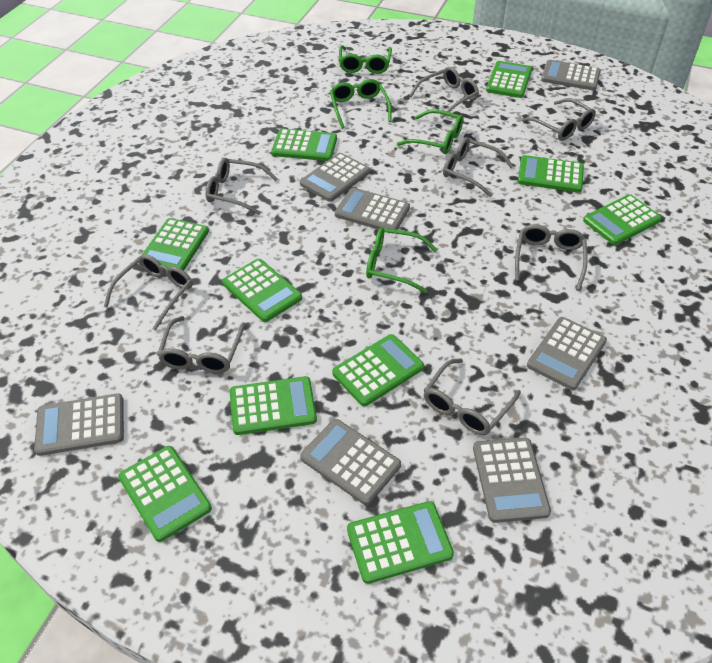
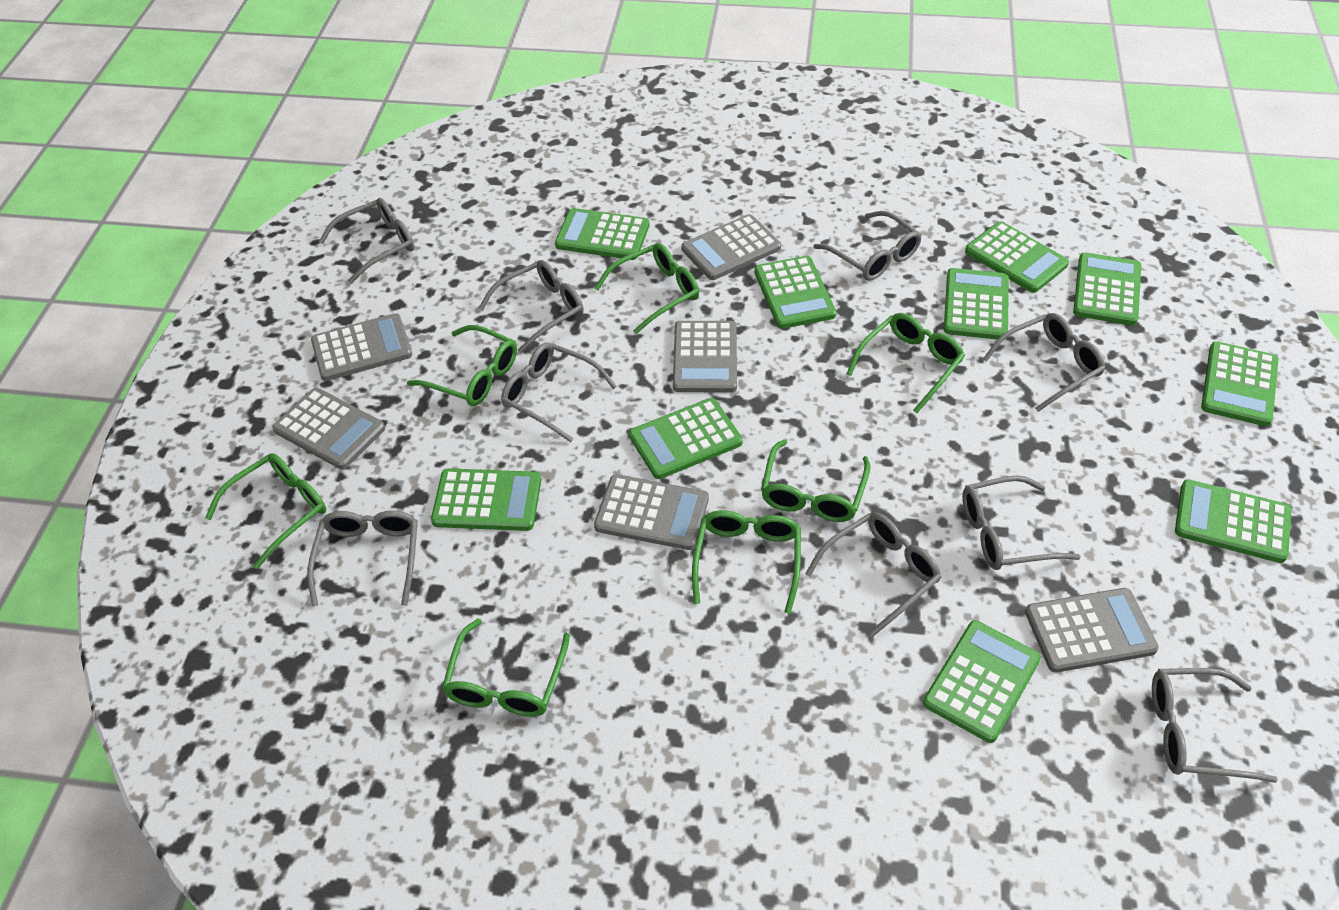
green glasses: 4 -> 7
grey calculator: 7 -> 6
grey glasses: 8 -> 9

